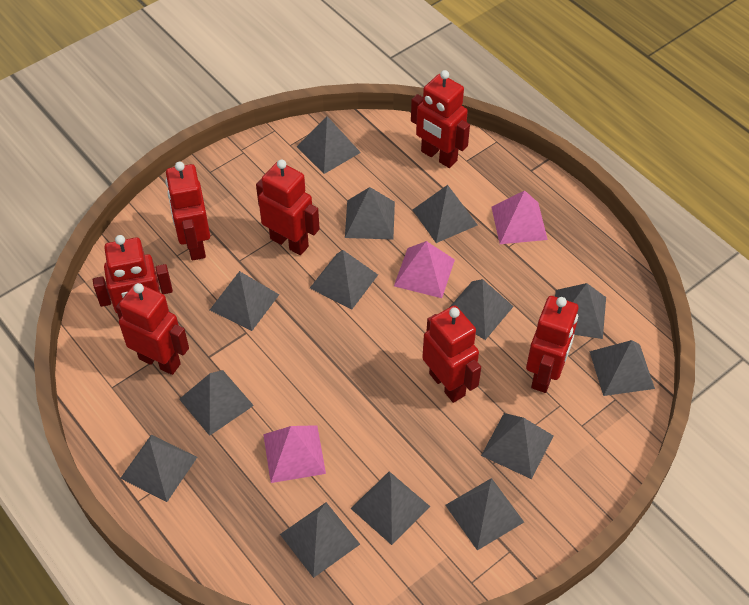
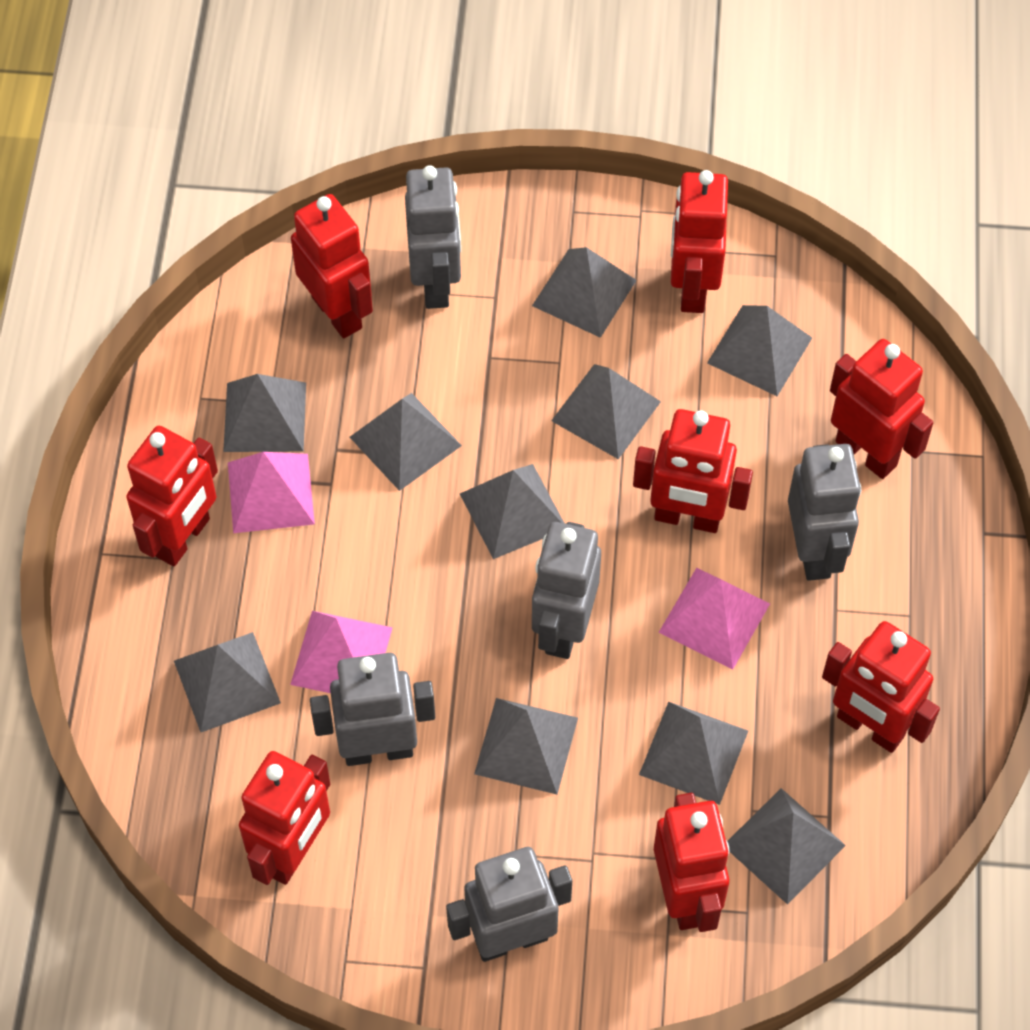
grey pyramid: 14 -> 10
grey robot: 0 -> 5
red robot: 7 -> 8

